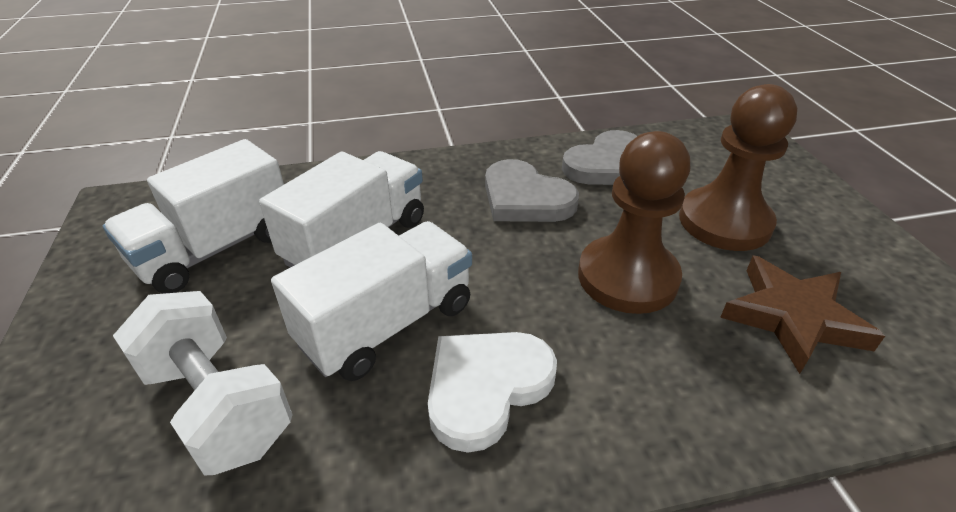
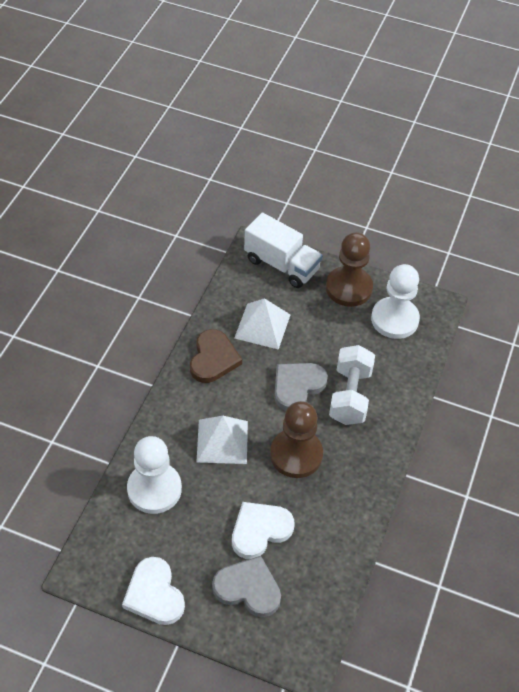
brown heart: 0 -> 1
brown star: 1 -> 0
white heart: 1 -> 2
white pawn: 0 -> 2
white pyramid: 0 -> 2
white truck: 3 -> 1

